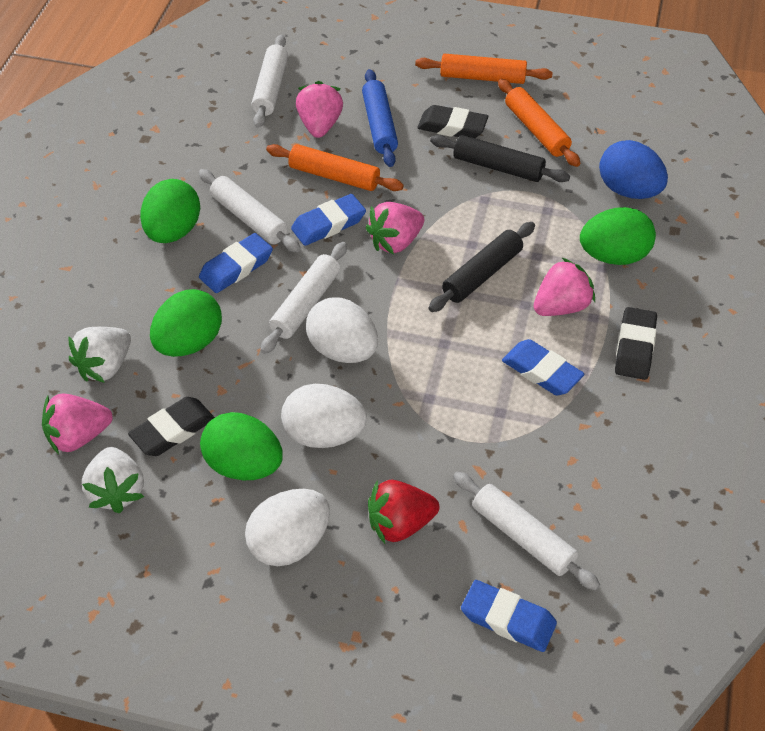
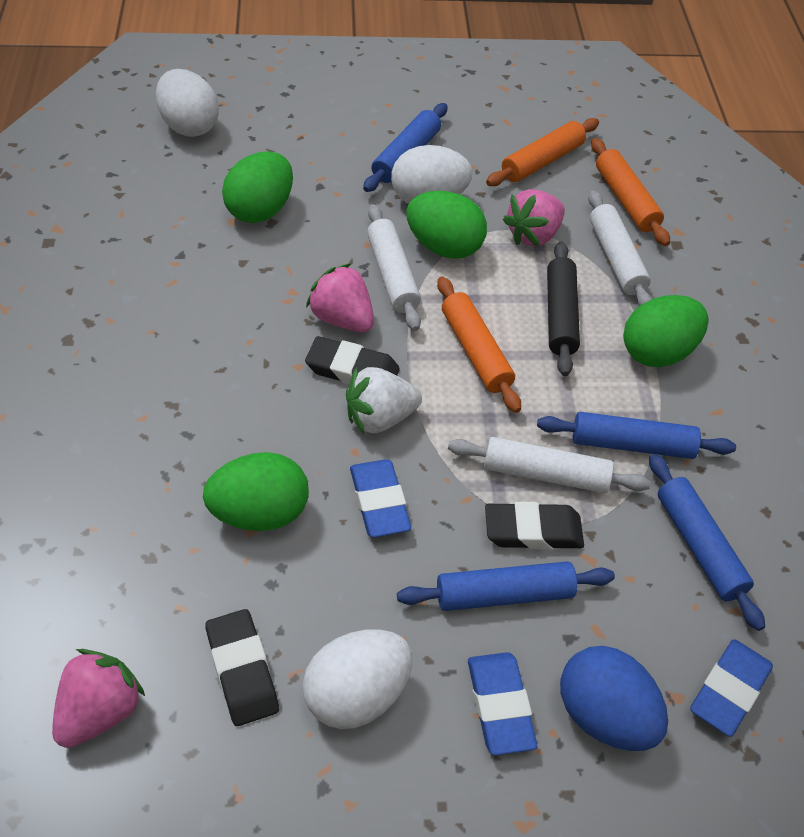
black rolling pin: 2 -> 1
blue eraser: 4 -> 3
blue rolling pin: 1 -> 4
pink strawberry: 4 -> 3
red strawberry: 1 -> 0
white rolling pin: 4 -> 3
white strawberry: 2 -> 1

